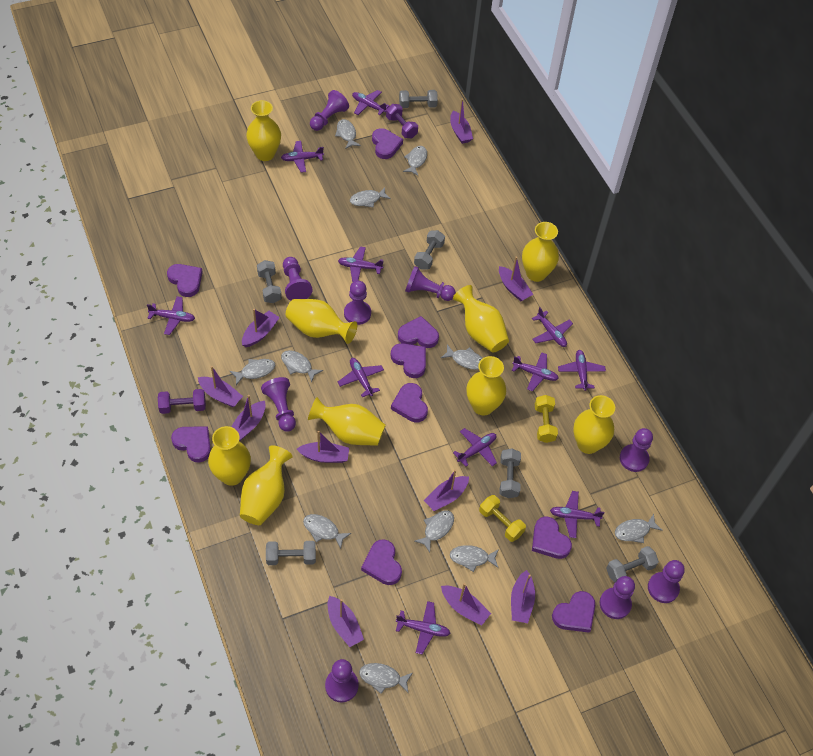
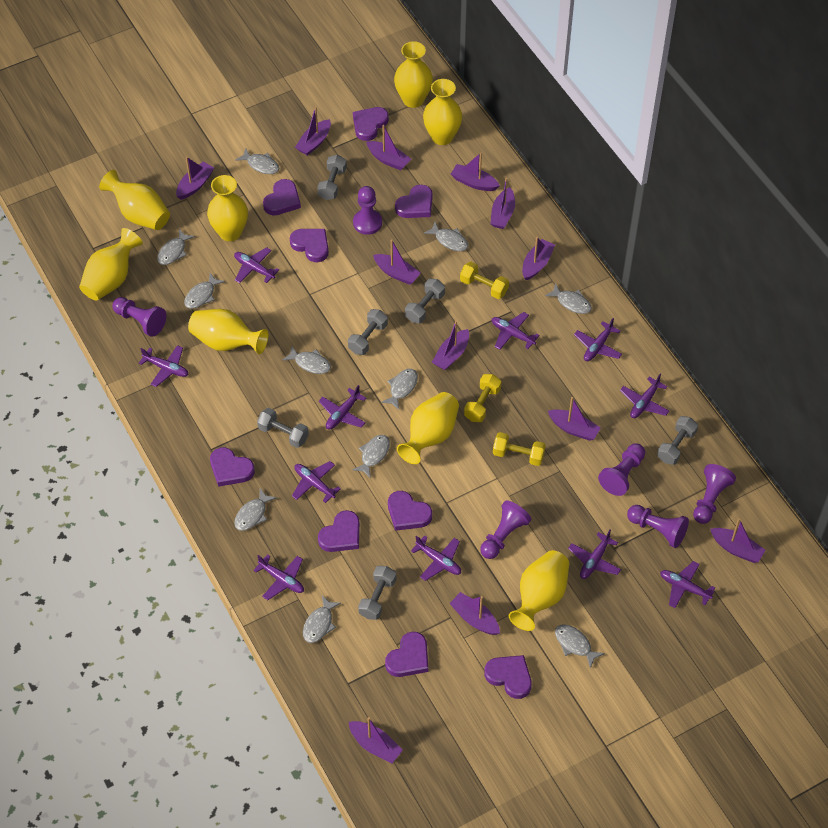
purple boat: 10 -> 12
purple dumbbell: 2 -> 0
purple pawn: 9 -> 6
yellow dumbbell: 2 -> 3
yellow vase: 9 -> 8

